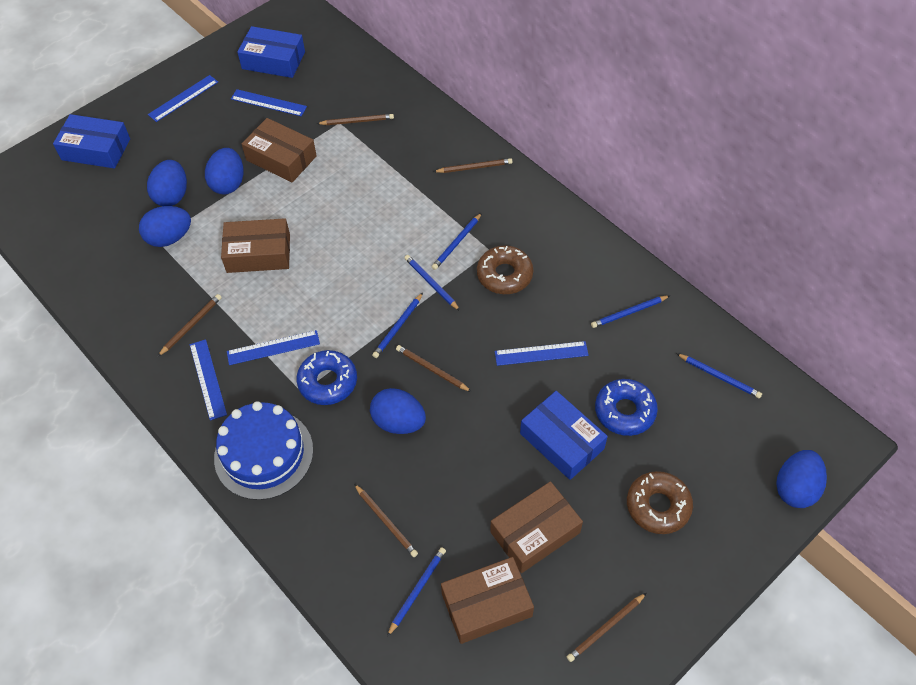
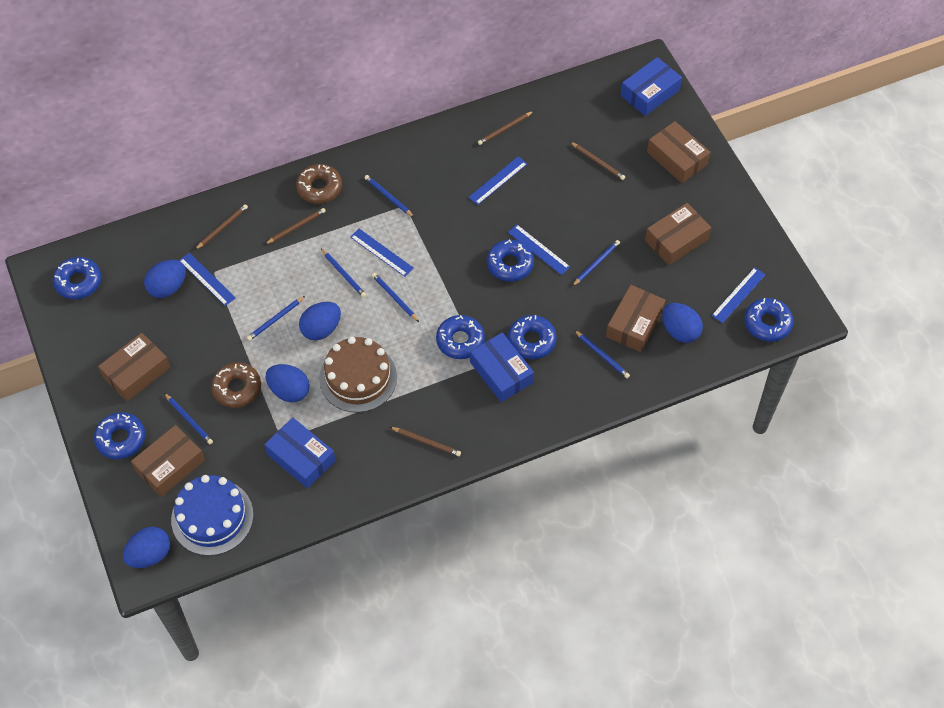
blue donut: 2 -> 6
blue pencil: 6 -> 7
brown box: 4 -> 5
brown cake: 0 -> 1
brown pencil: 6 -> 5

